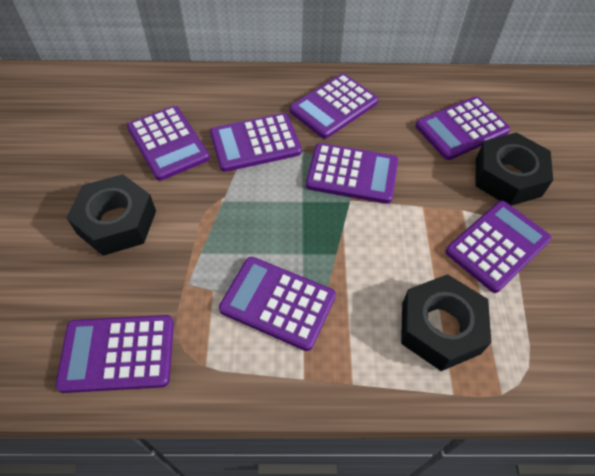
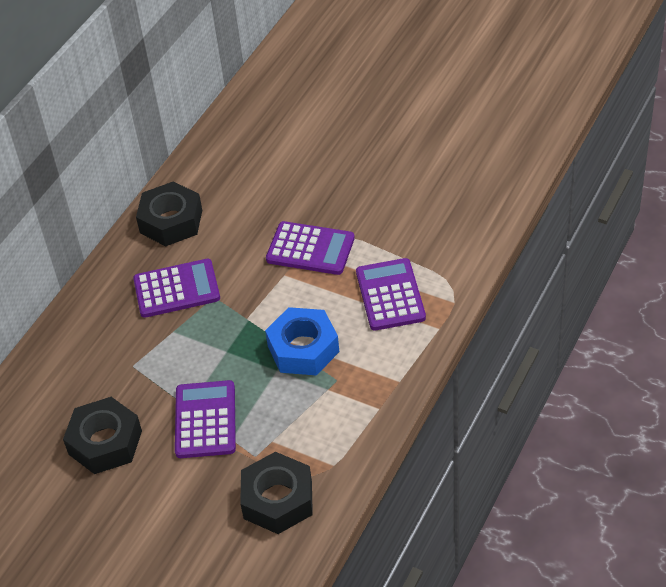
blue nut: 0 -> 1
purple calculator: 8 -> 4

